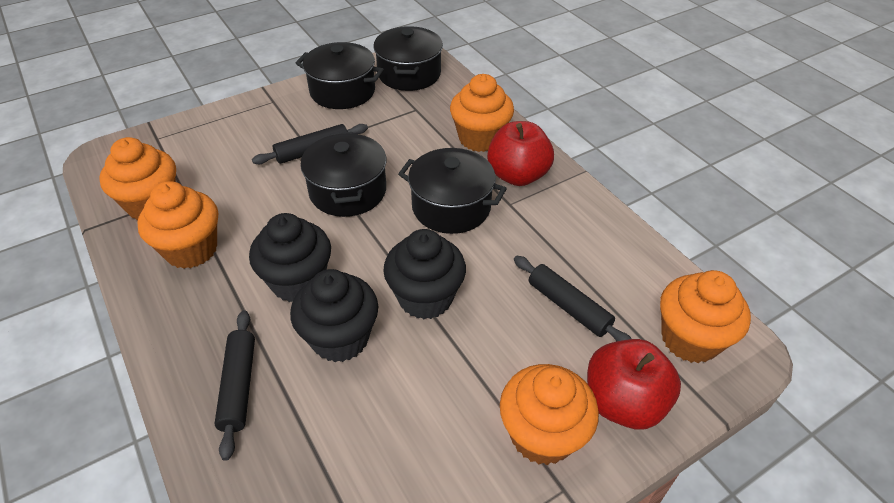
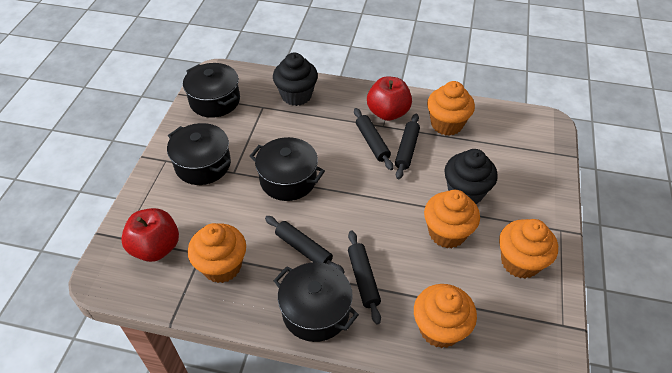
black cupcake: 3 -> 2
black rolling pin: 3 -> 4

